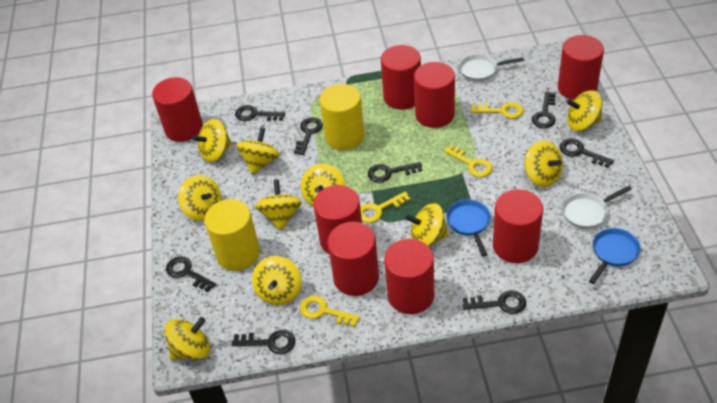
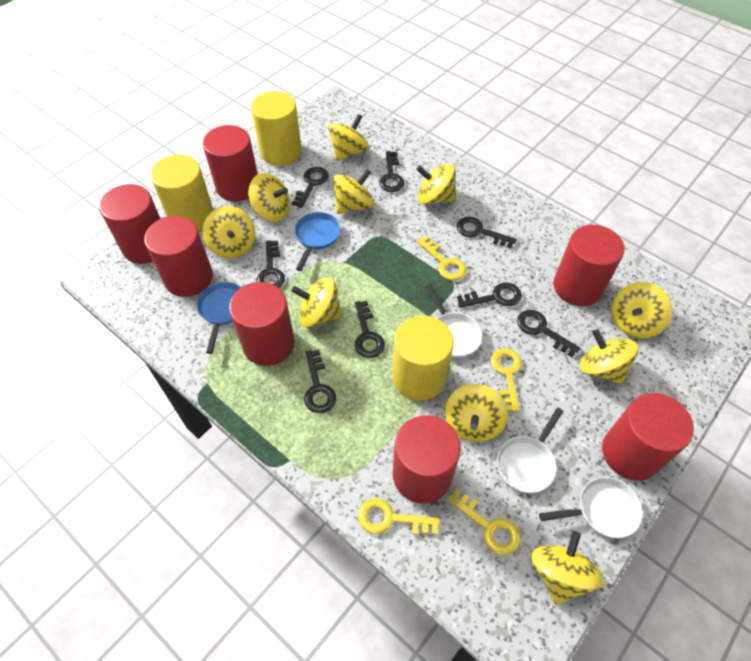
red cylinder: 8 -> 7
white pan: 2 -> 3
yellow cylinder: 2 -> 3

